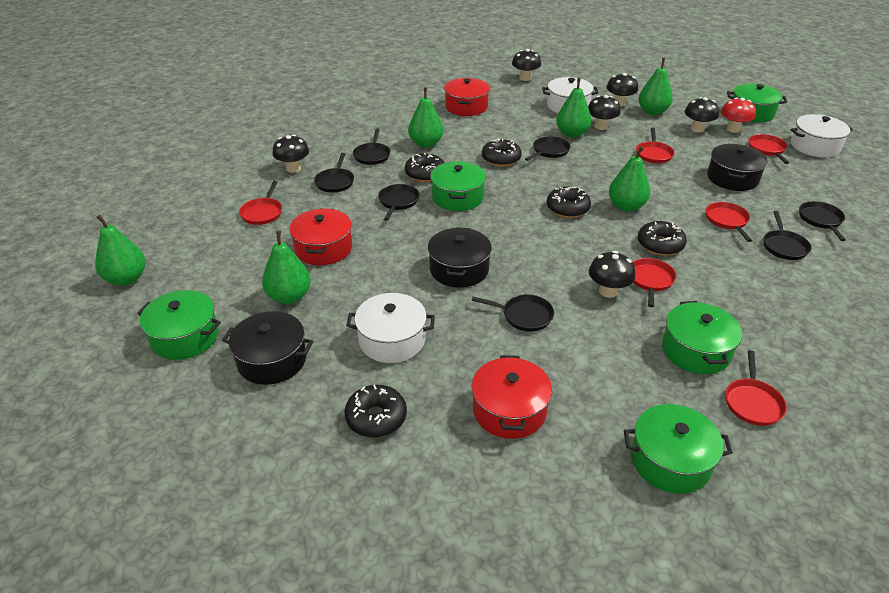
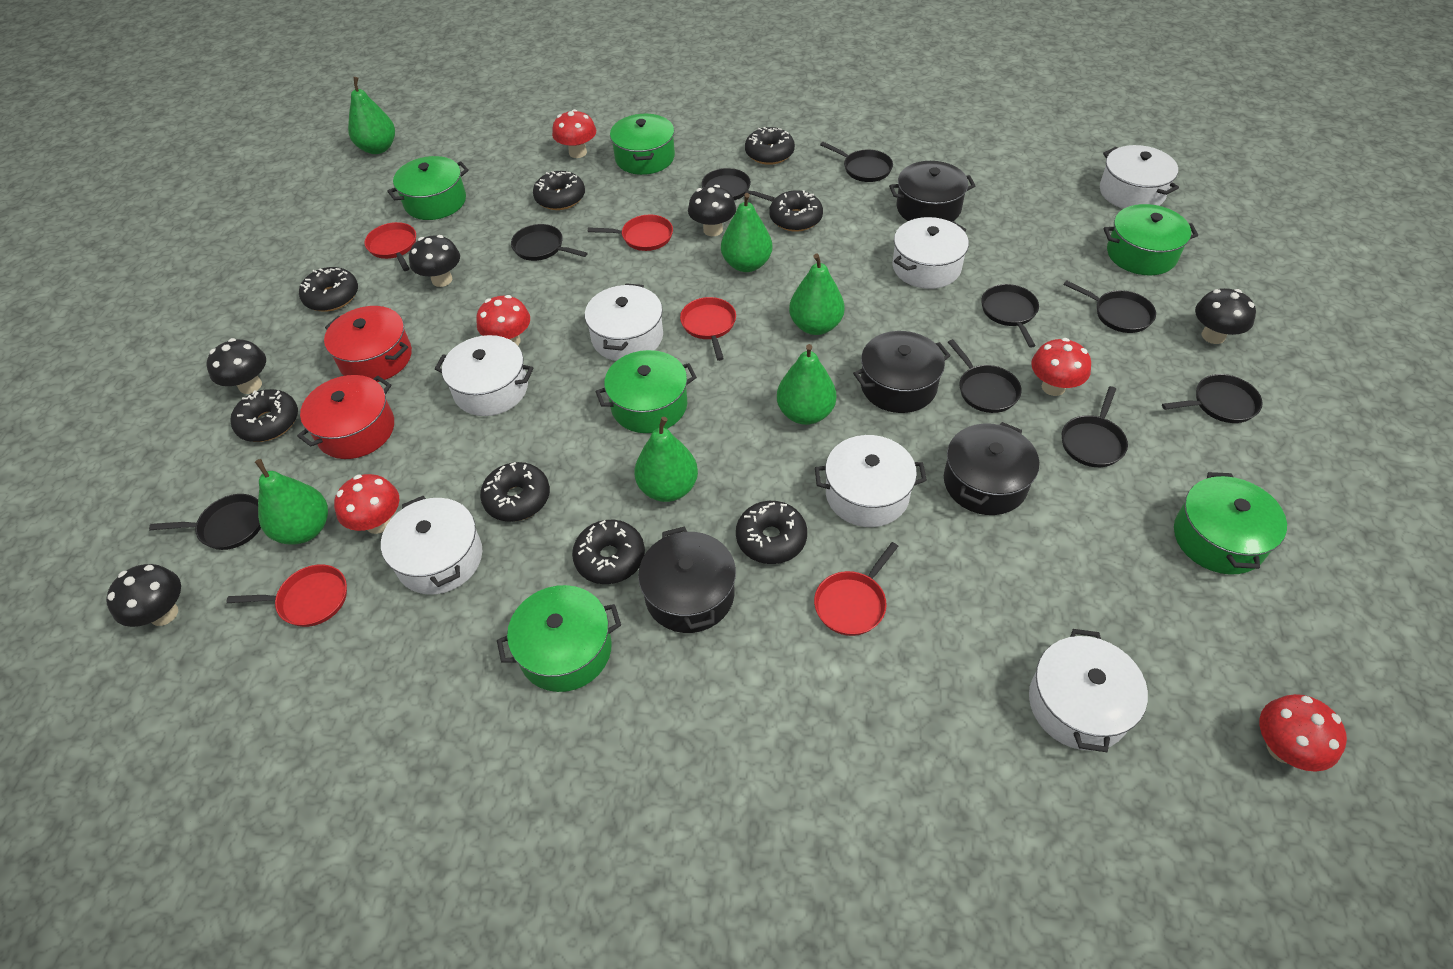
black donut: 5 -> 8
black mushroom: 6 -> 5
black pan: 7 -> 9
black pot: 3 -> 4
green pot: 5 -> 6
red mushroom: 1 -> 5
red pan: 6 -> 5
red pot: 3 -> 2
white pot: 3 -> 7

